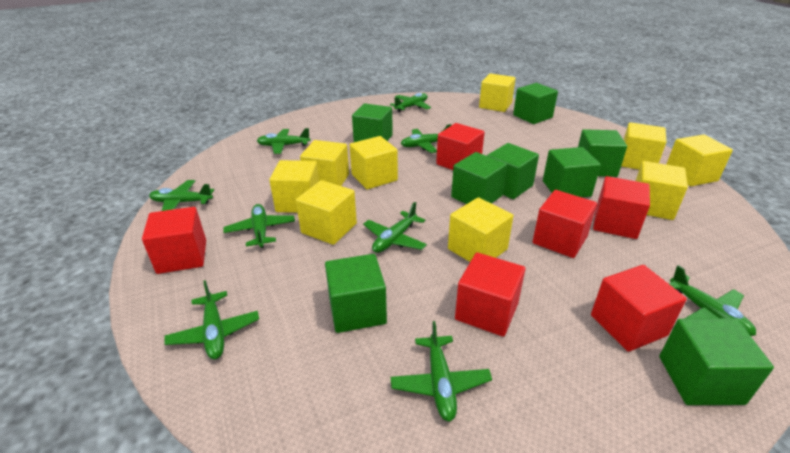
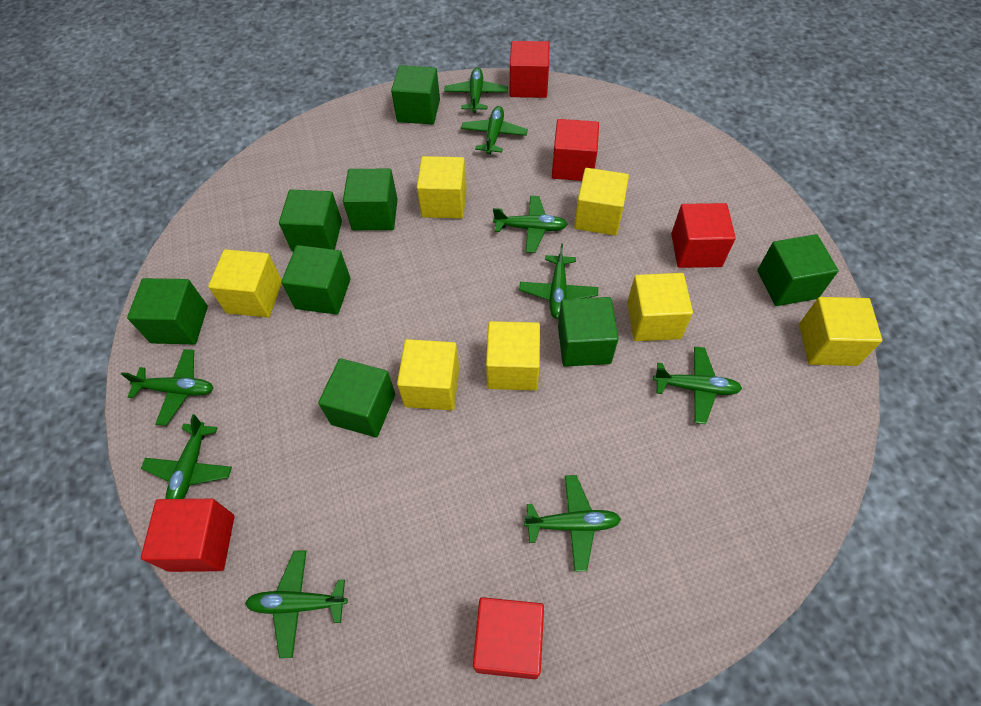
red cube: 6 -> 5
yellow cube: 9 -> 7

